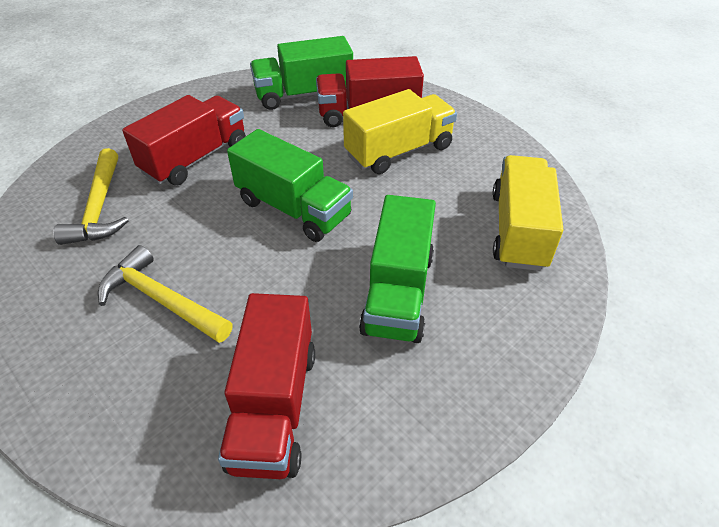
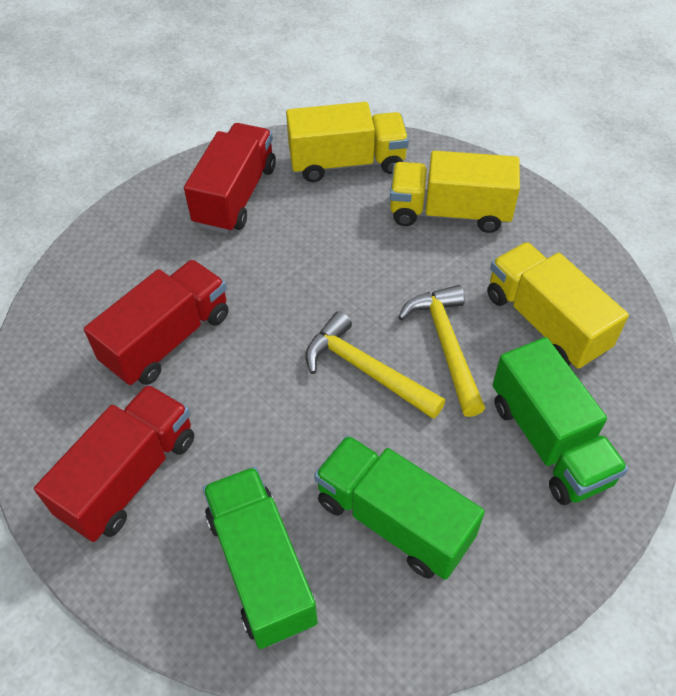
yellow truck: 2 -> 3

